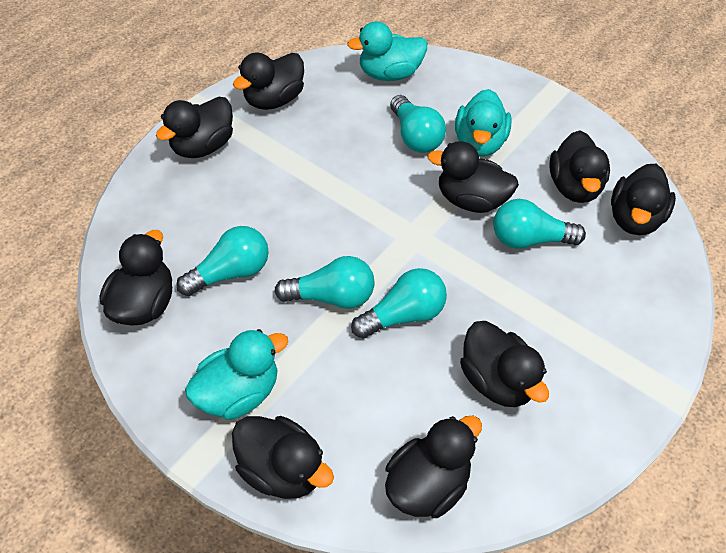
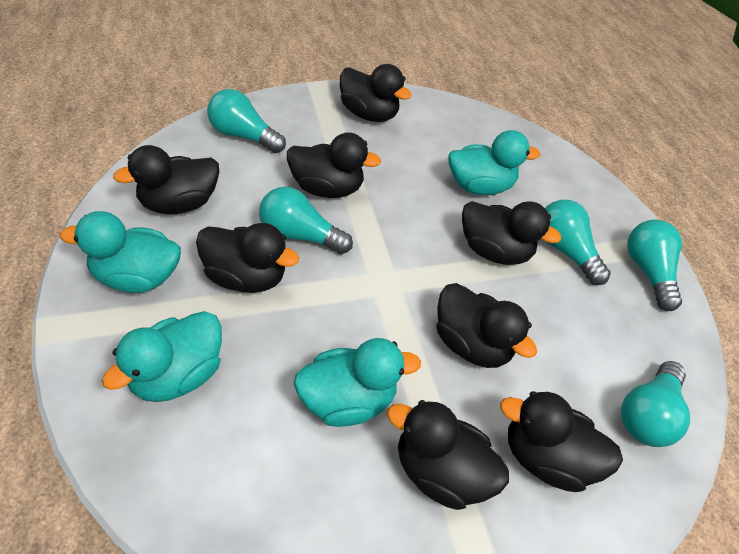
black duck: 9 -> 8
turquoise duck: 3 -> 4

